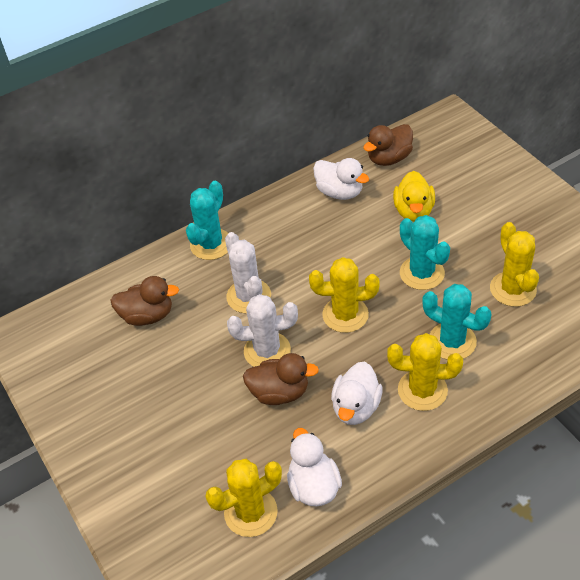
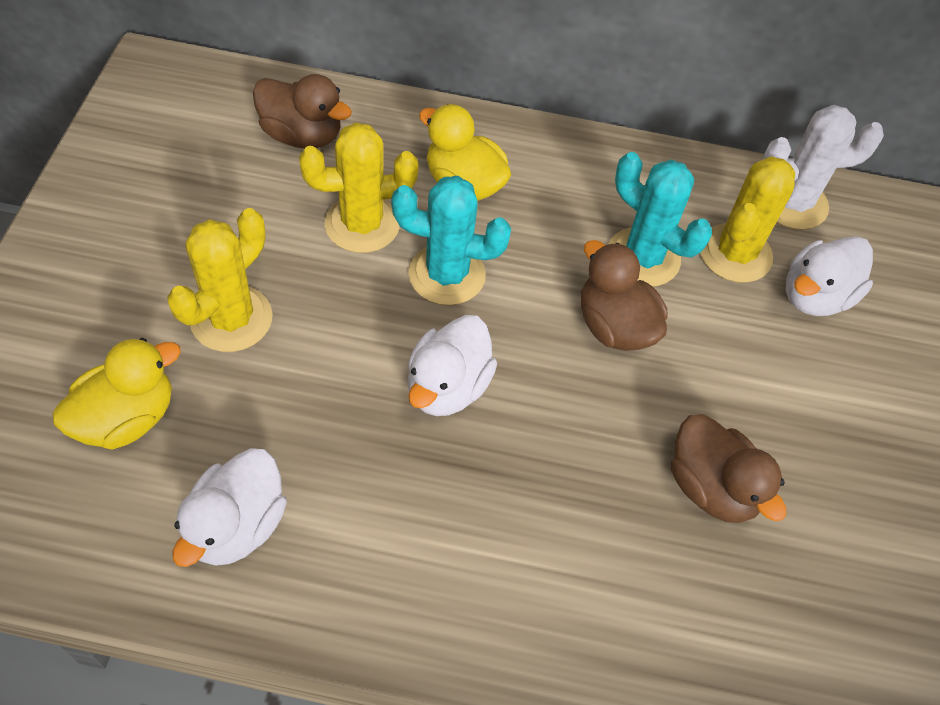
turquoise cactus: 3 -> 2
white cactus: 2 -> 1
yellow cactus: 4 -> 3
yellow duck: 1 -> 2

